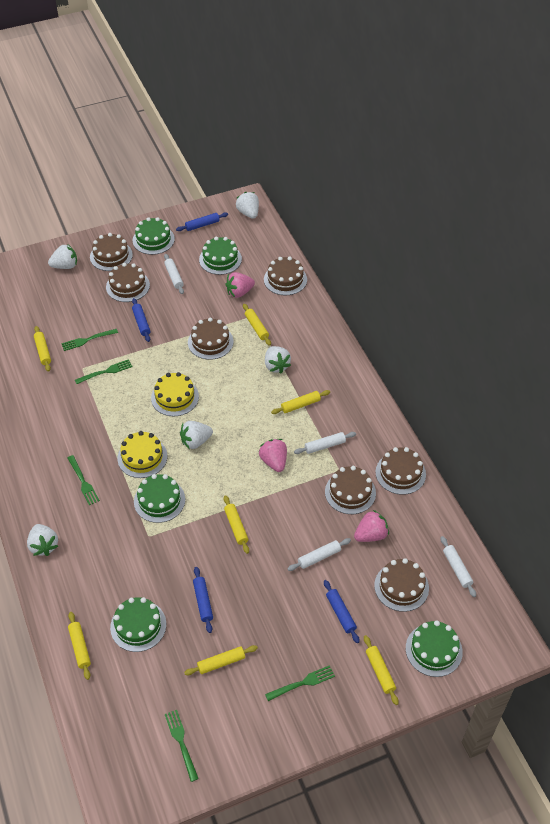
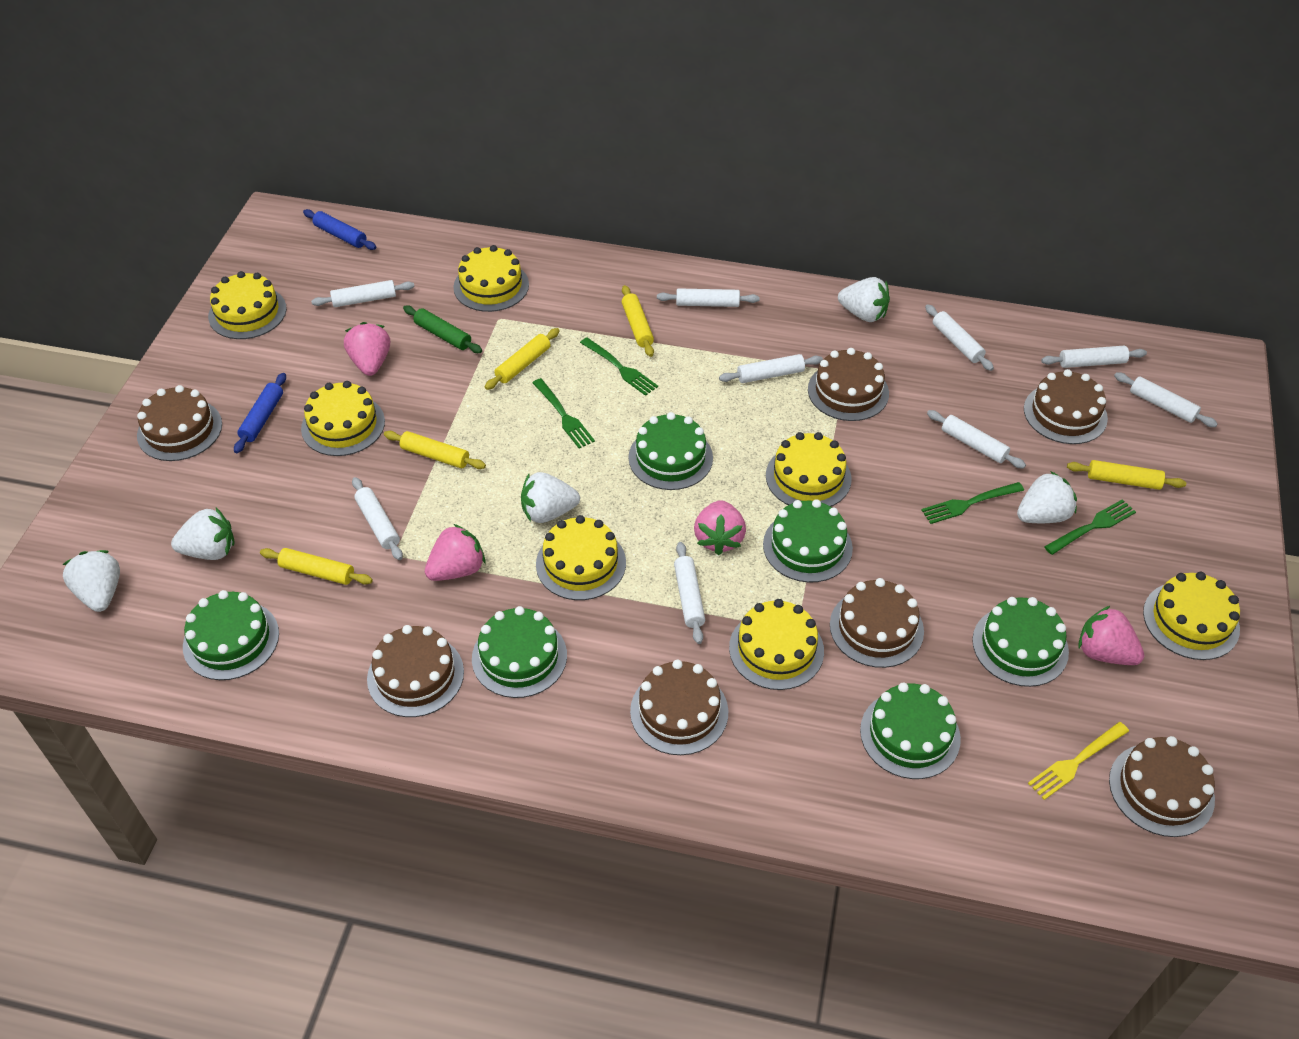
blue rolling pin: 4 -> 2
green cake: 5 -> 6
green fork: 5 -> 4
green rolling pin: 0 -> 1
pink strawberry: 3 -> 4
white rolling pin: 4 -> 9
yellow cake: 2 -> 7
yellow fork: 0 -> 1
yellow rolling pin: 7 -> 5

